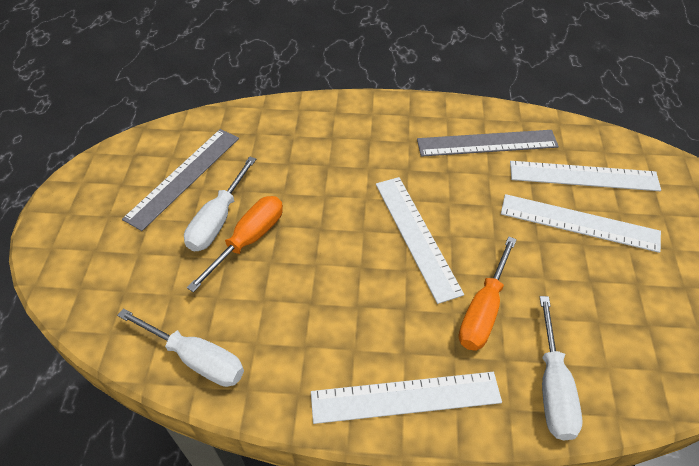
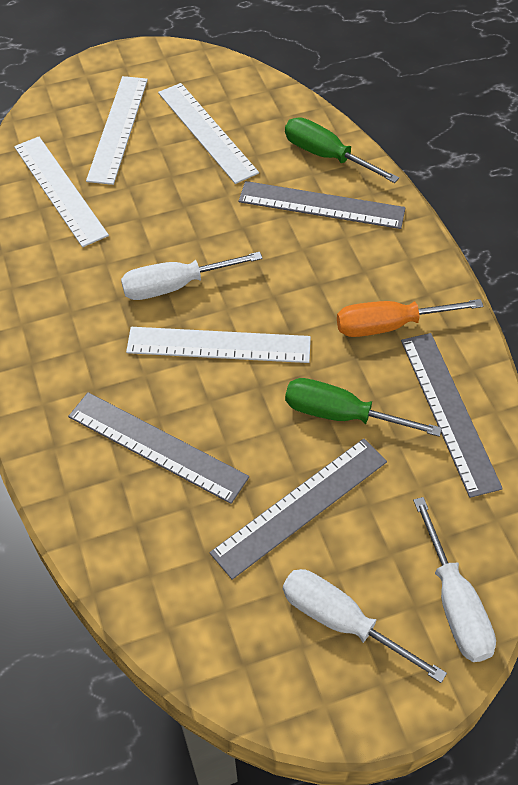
green screwdriver: 0 -> 2
grey ruler: 2 -> 4
orange screwdriver: 2 -> 1

